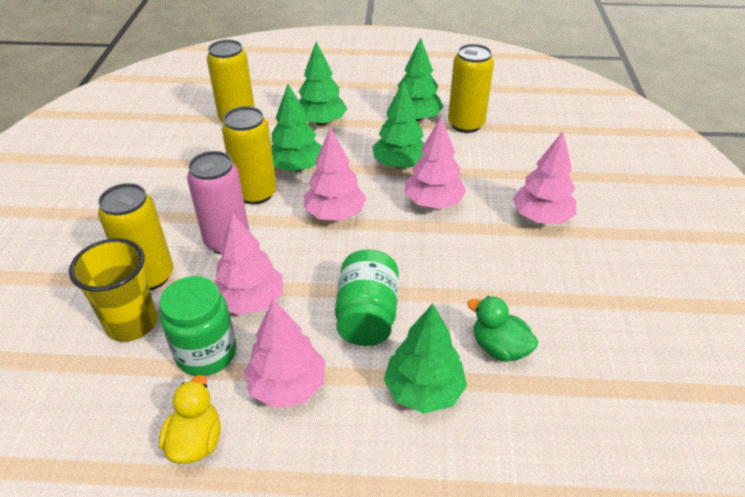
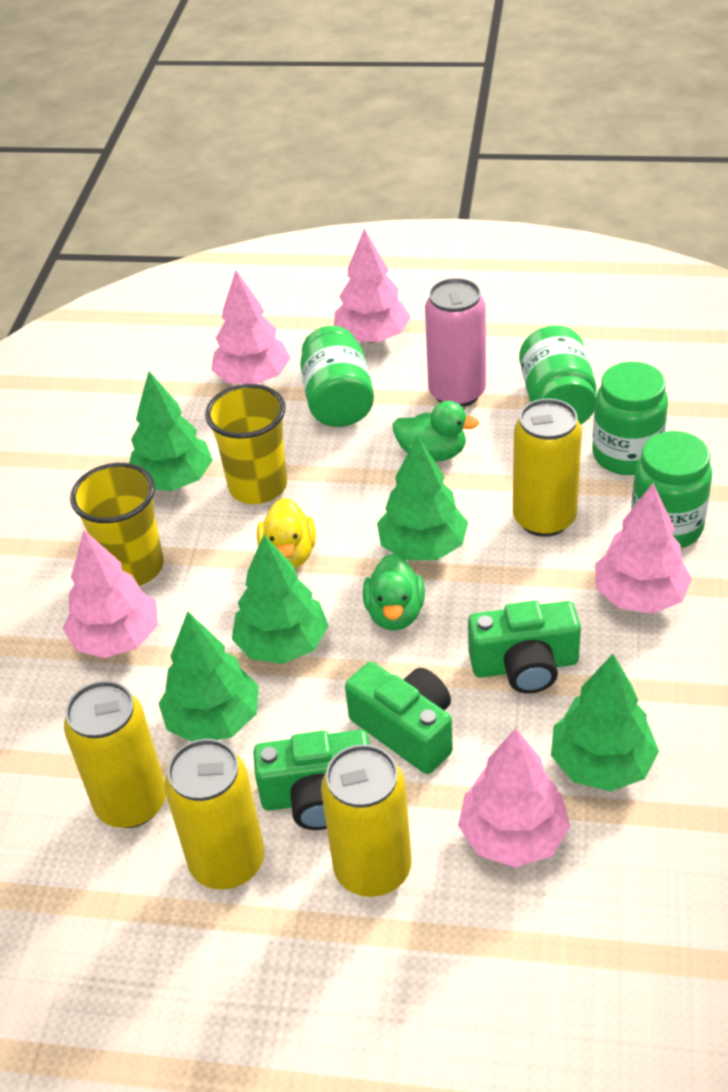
green camera: 0 -> 3
green duck: 1 -> 2
green jar: 2 -> 4
yellow cup: 1 -> 2

